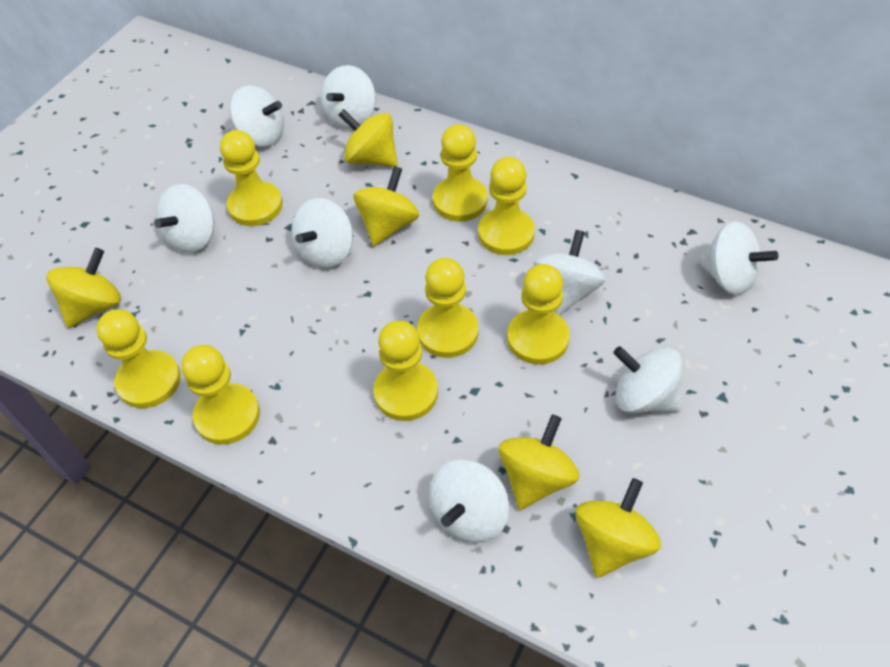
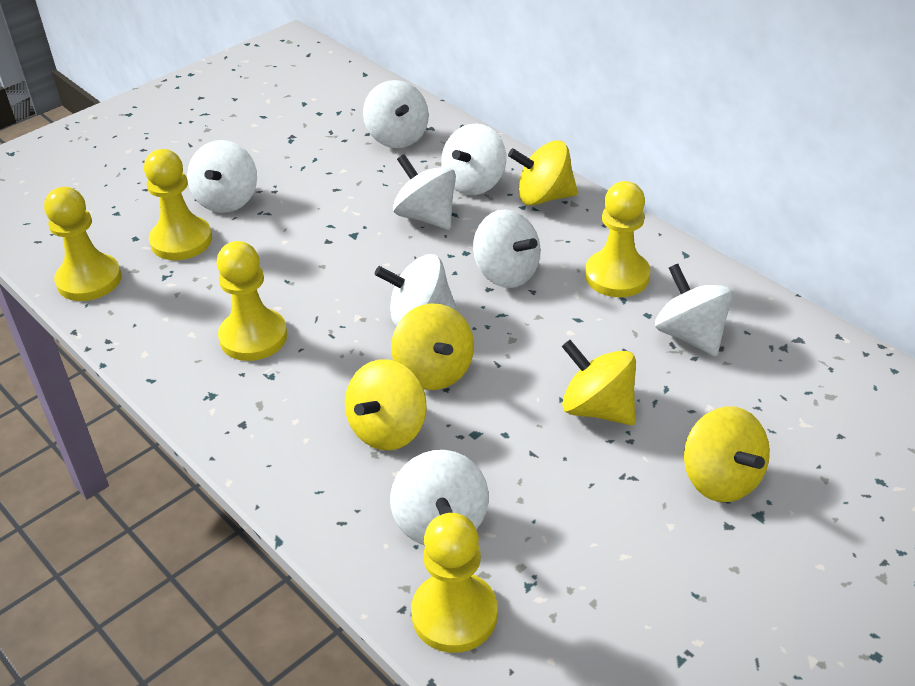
yellow pawn: 8 -> 5

